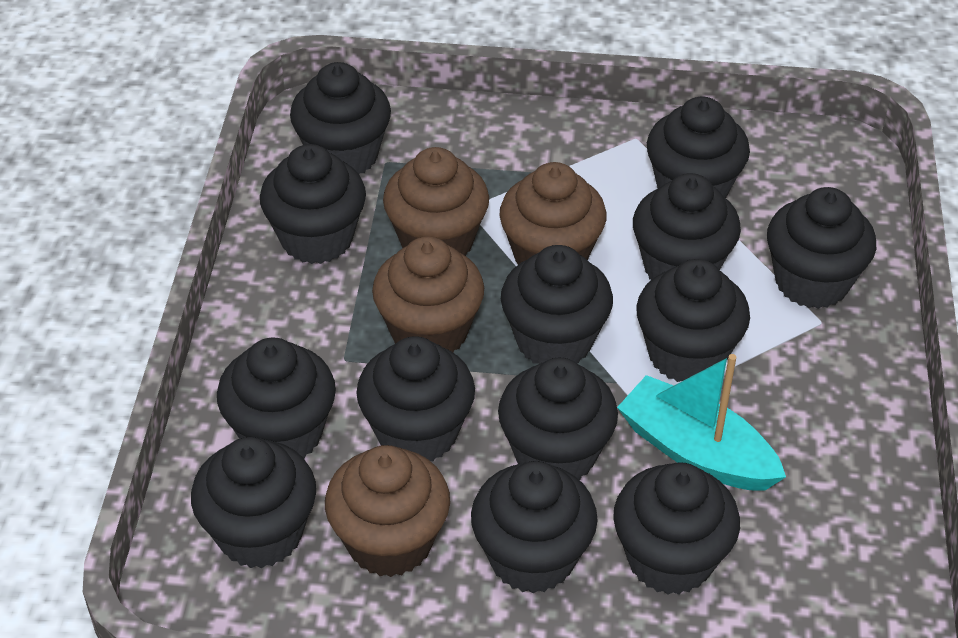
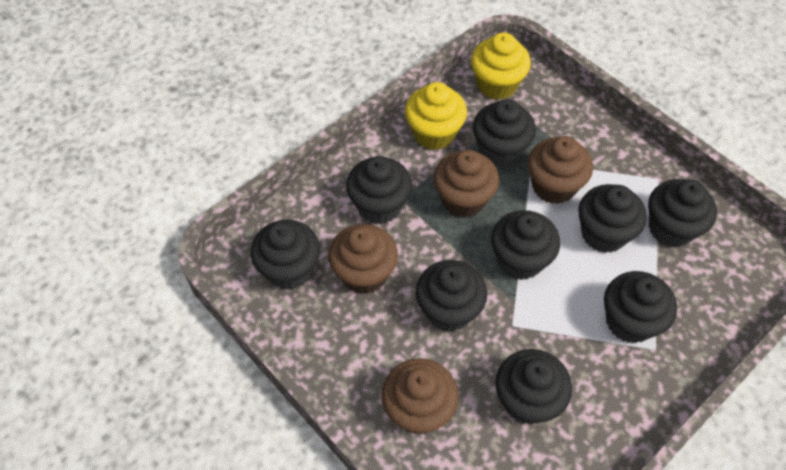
black cupcake: 13 -> 9
turquoise boat: 1 -> 0
yellow cupcake: 0 -> 2

